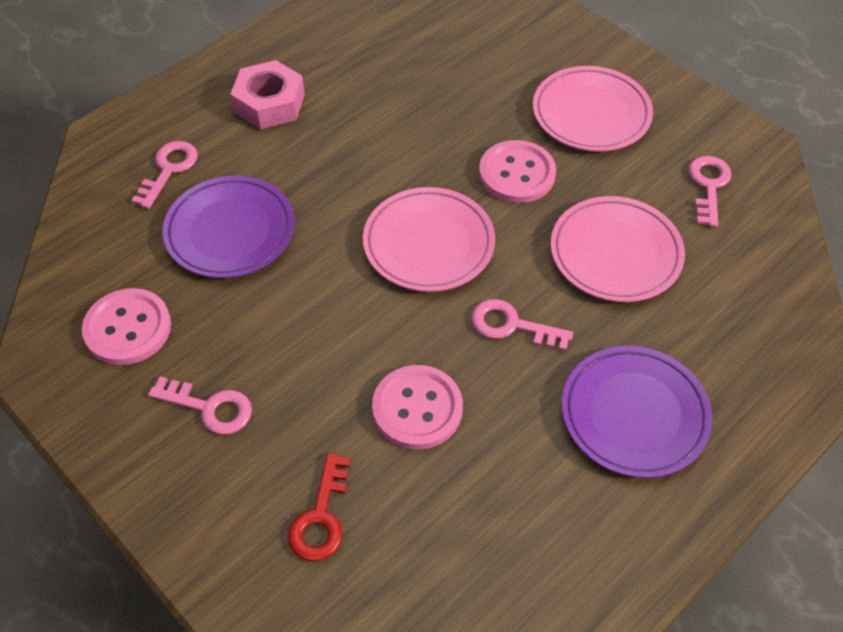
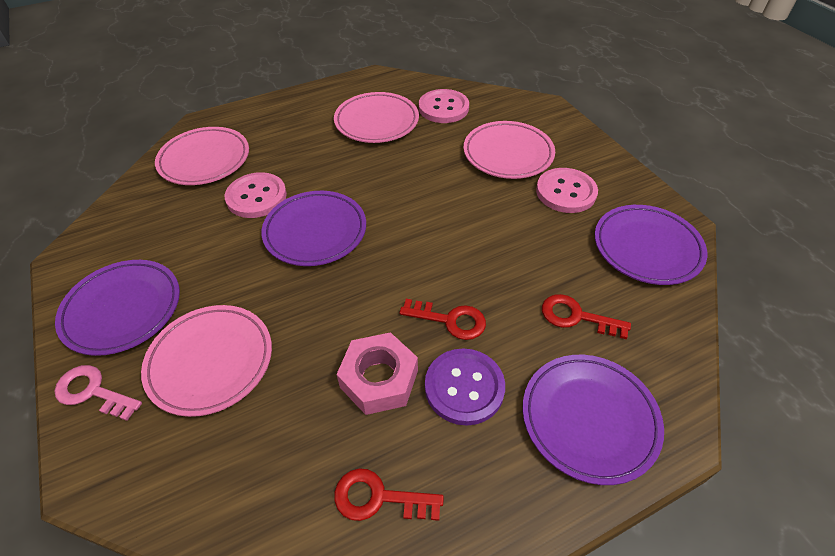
pink key: 4 -> 1
pink plate: 3 -> 4
purple button: 0 -> 1
purple plate: 2 -> 4
red key: 1 -> 3

